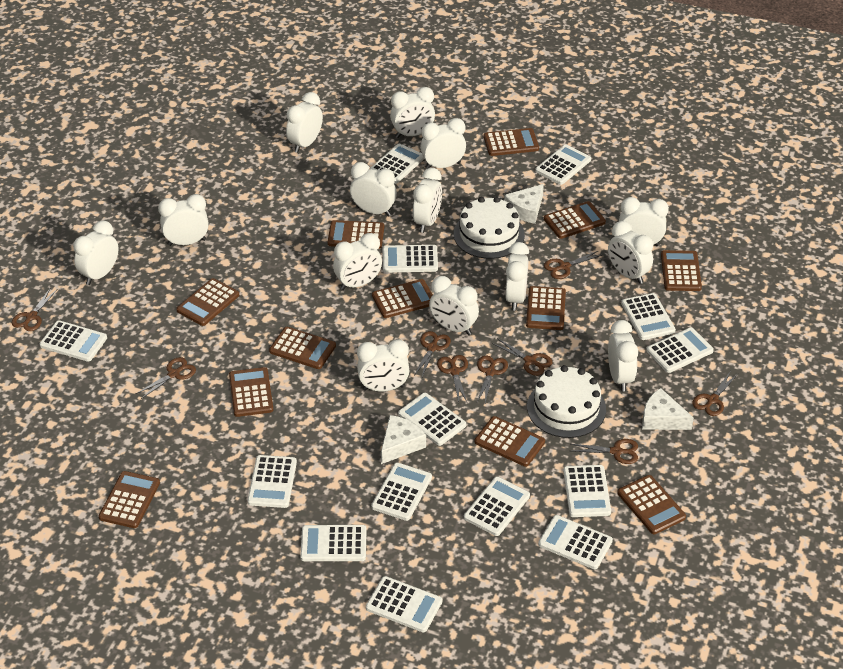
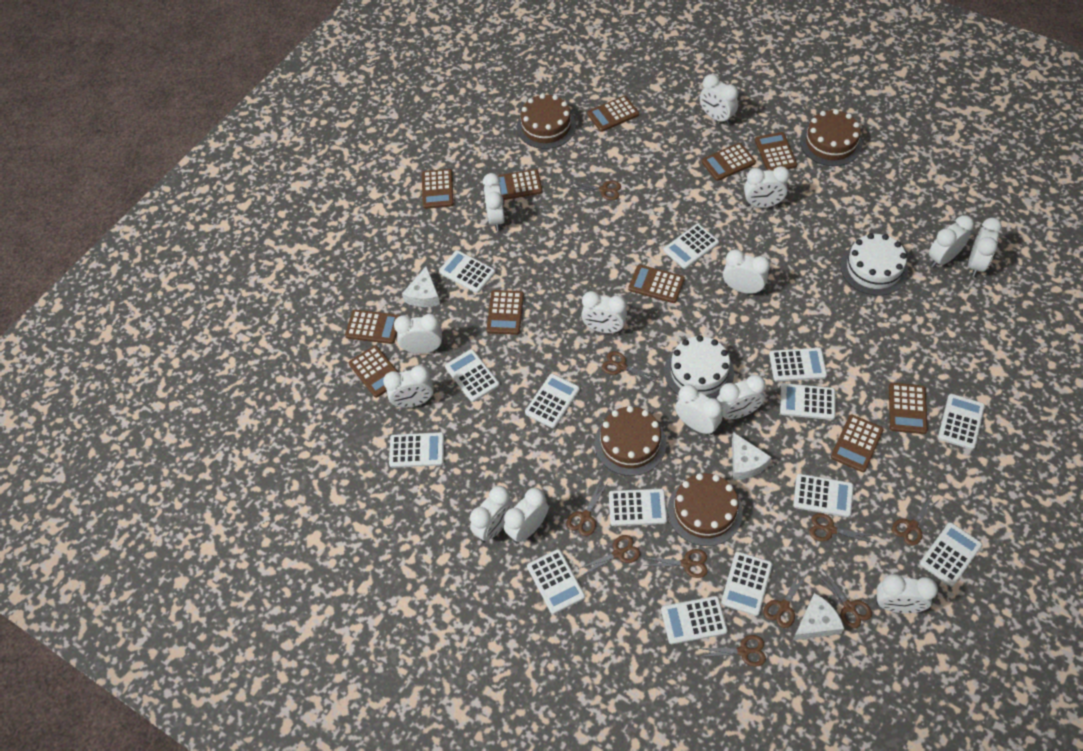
brown cake: 0 -> 4
brown calculator: 12 -> 11
brown scissors: 9 -> 10

